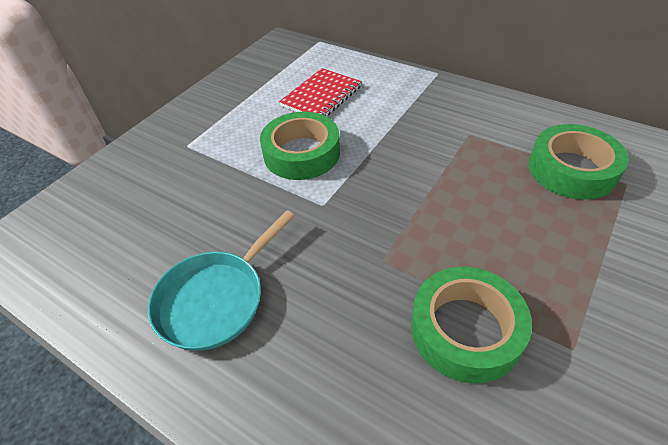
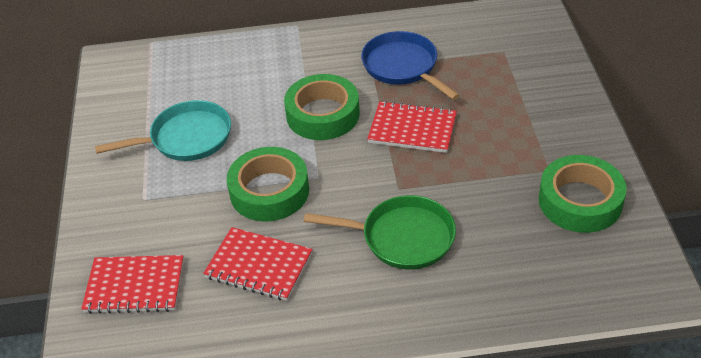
blue pan: 0 -> 1
green pan: 0 -> 1
red notebook: 1 -> 3

